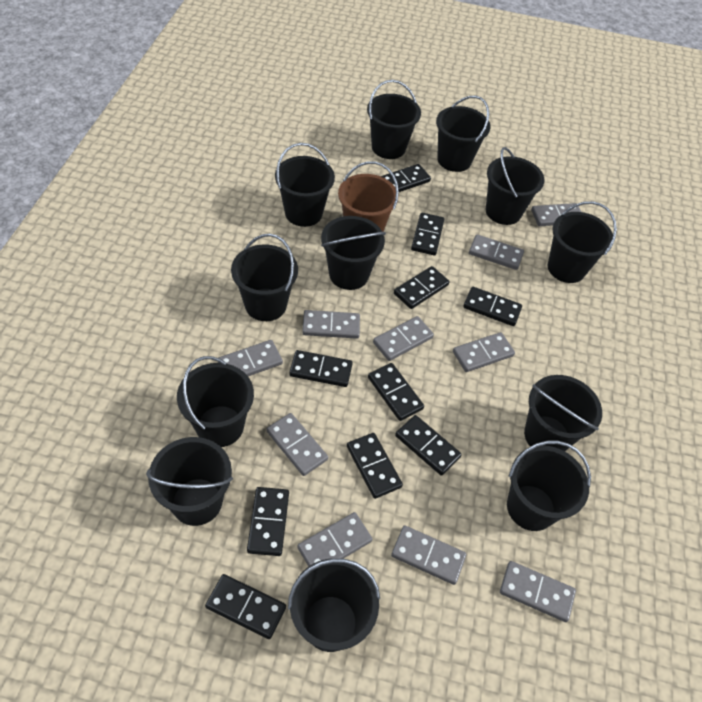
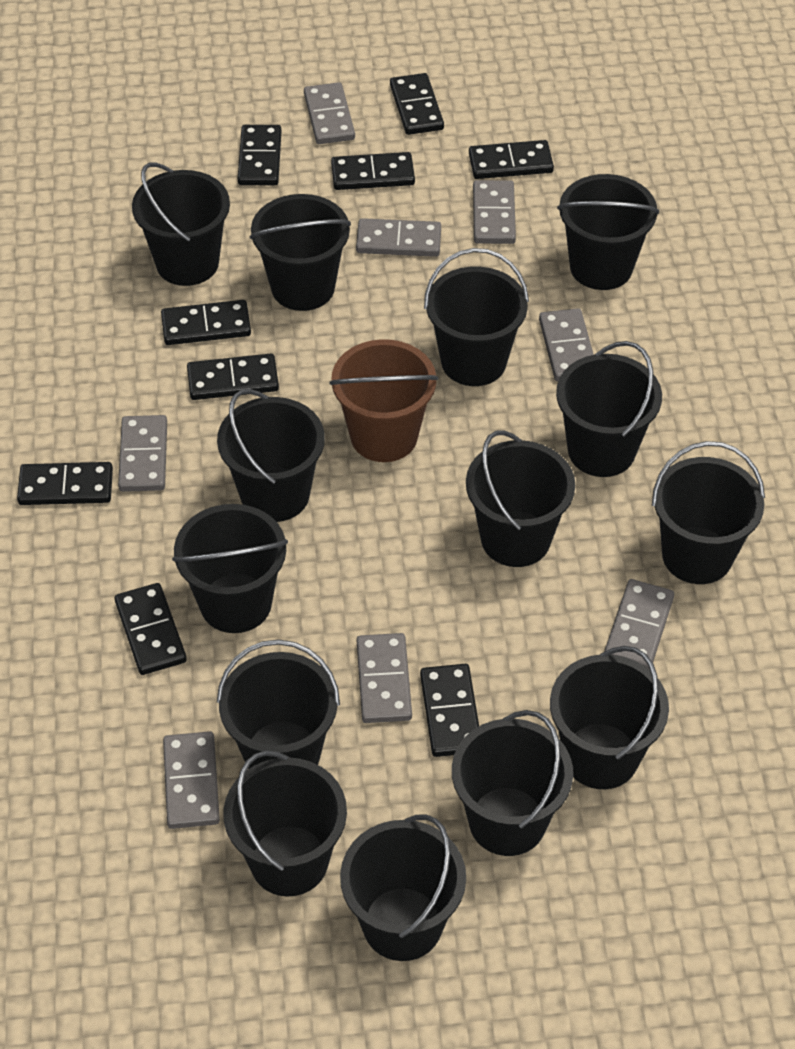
black bucket: 12 -> 14
black domino: 10 -> 9
grey domino: 10 -> 8

